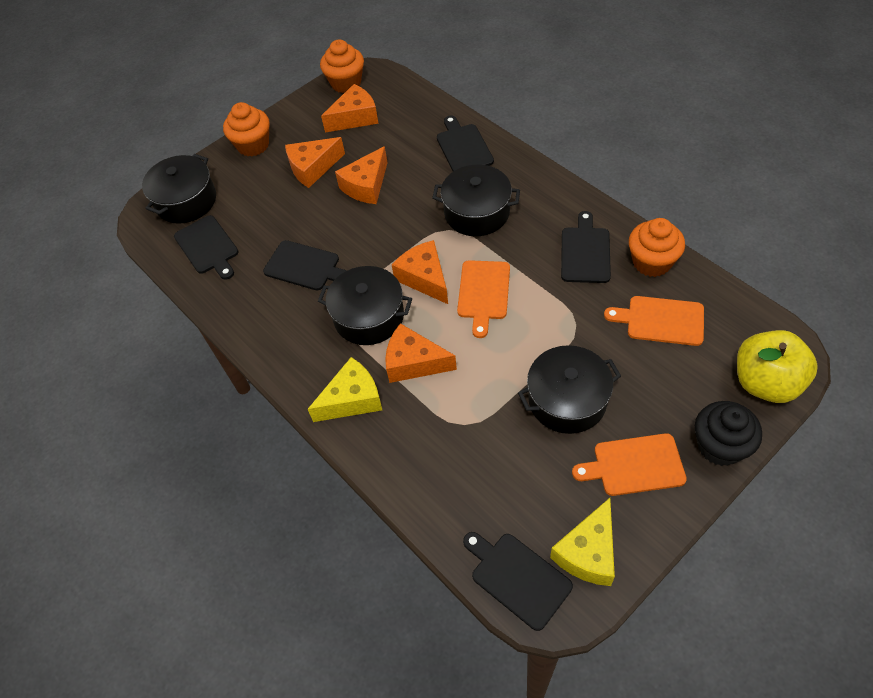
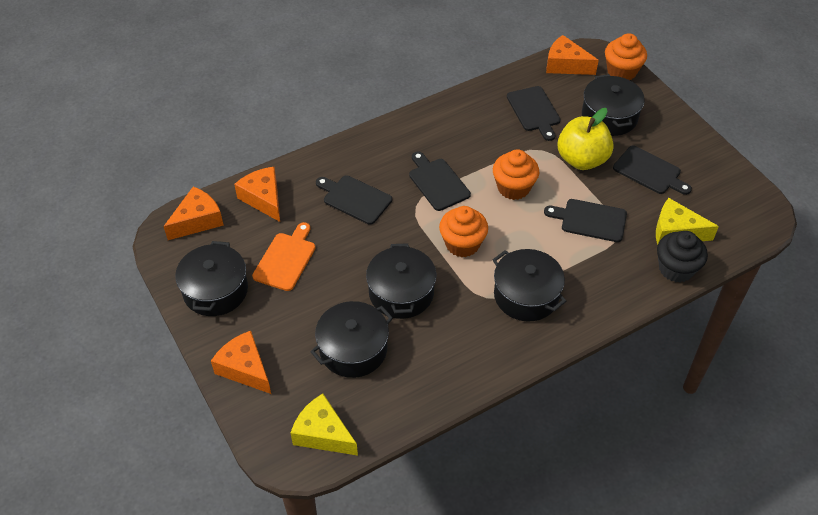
black pot: 4 -> 5
orange cheese: 5 -> 4
orange cutting board: 3 -> 1

